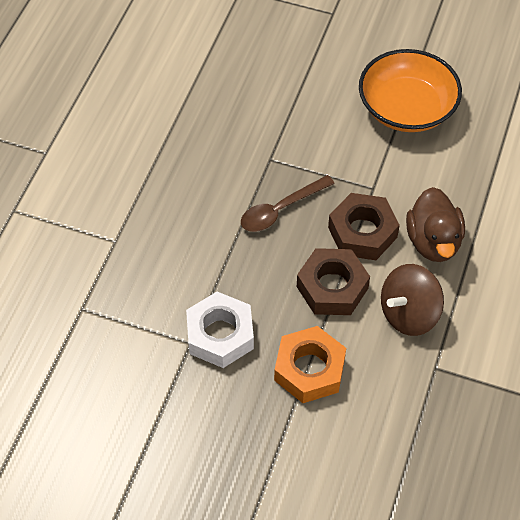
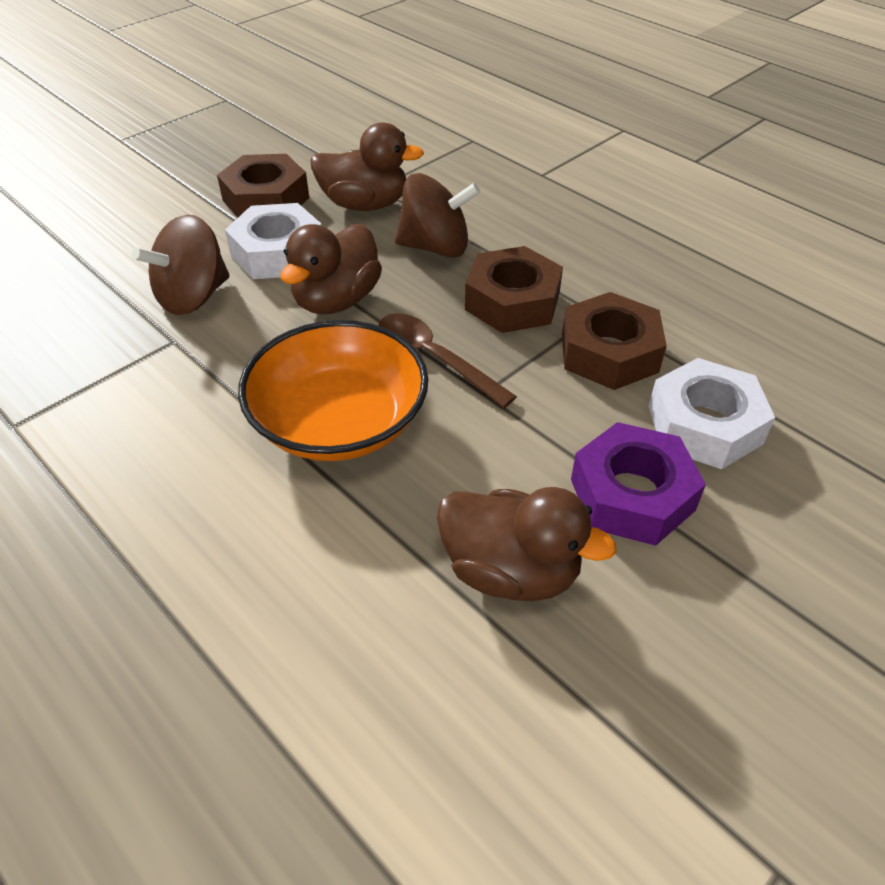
brown duck: 1 -> 3
brown nut: 2 -> 3
brown spinning top: 1 -> 2
orange nut: 1 -> 0
purple nut: 0 -> 1
white nut: 1 -> 2

